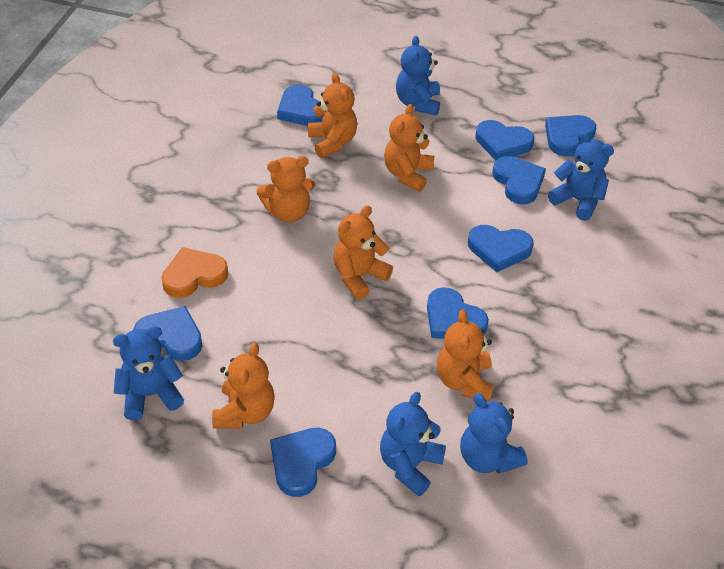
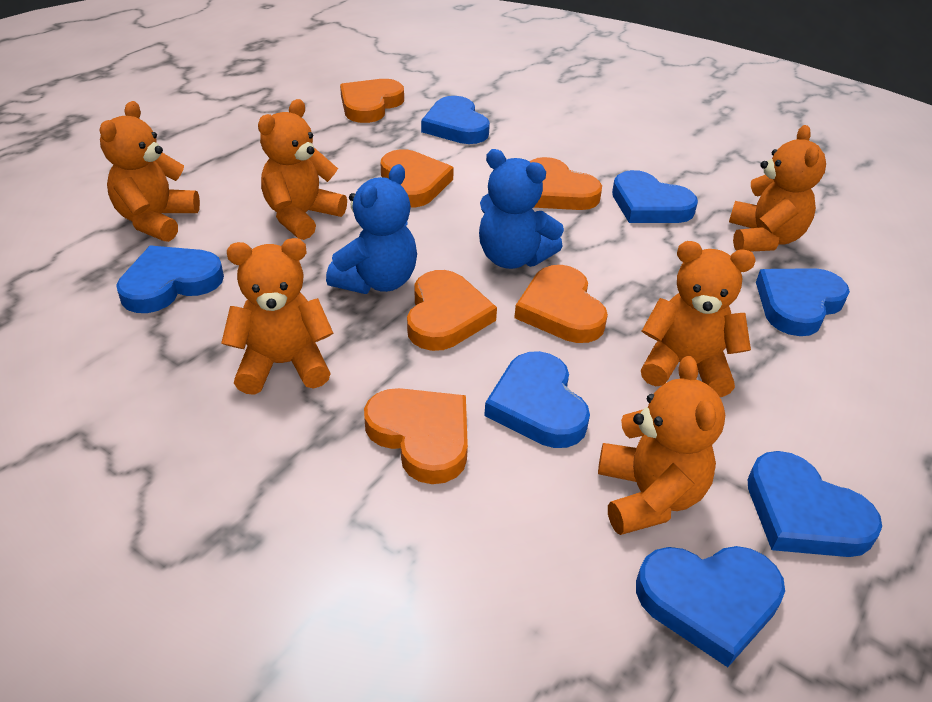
blue heart: 8 -> 7
blue teddy bear: 5 -> 2
orange heart: 1 -> 6

